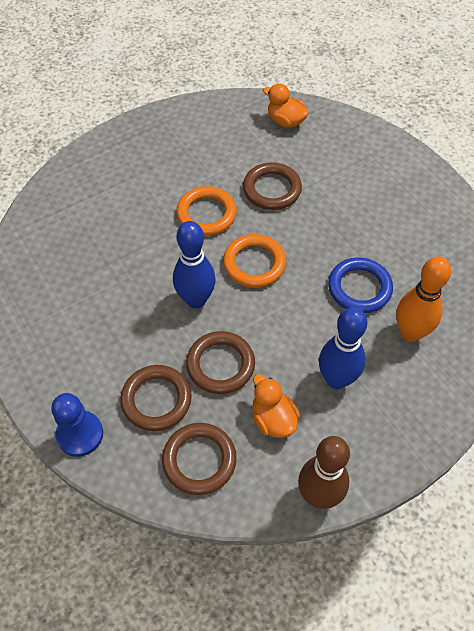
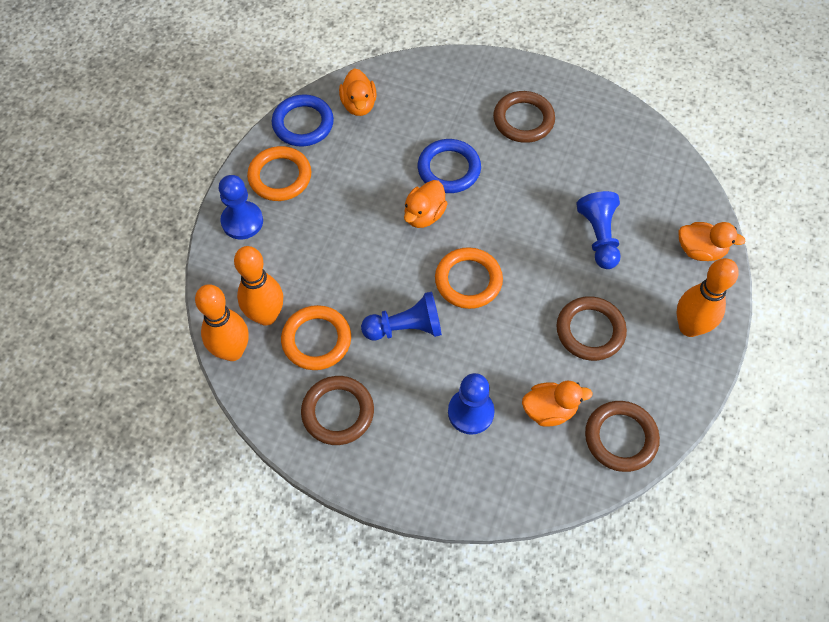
blue bowling pin: 2 -> 0
blue pawn: 1 -> 4
blue ring: 1 -> 2
brown bowling pin: 1 -> 0
orange bowling pin: 1 -> 3
orange duck: 2 -> 4
orange ring: 2 -> 3

